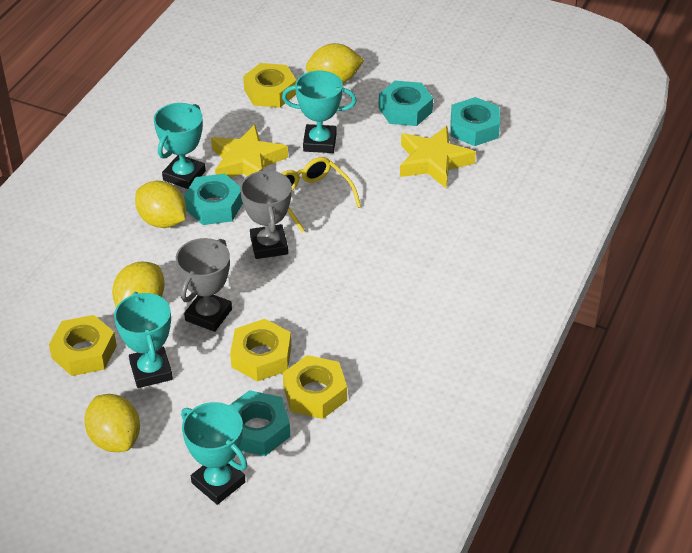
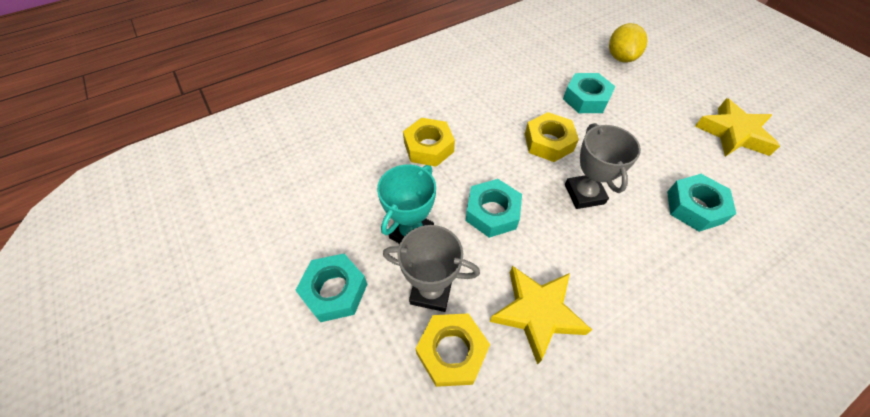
turquoise trophy: 4 -> 1
yellow glasses: 1 -> 0
yellow lemon: 4 -> 1
yellow nut: 4 -> 3

